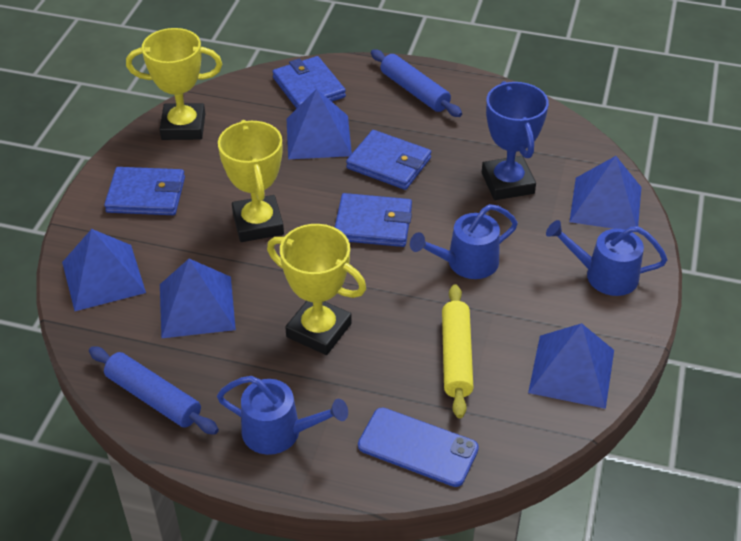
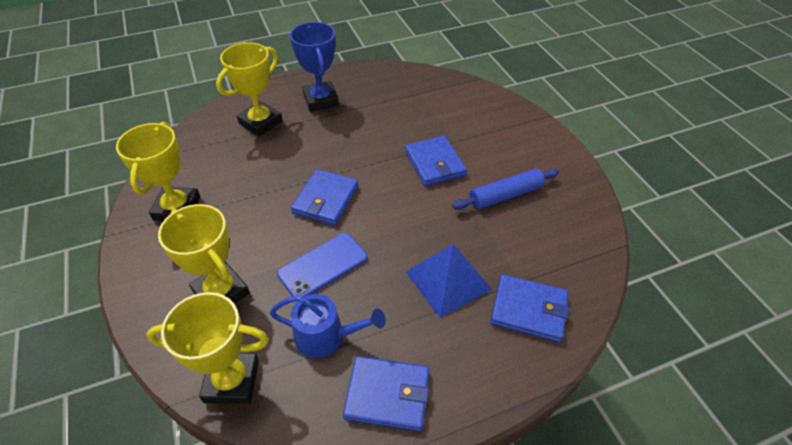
blue pyramid: 5 -> 1
blue rolling pin: 2 -> 1
blue watering can: 3 -> 1
yellow rolling pin: 1 -> 0
yellow trophy: 3 -> 4

